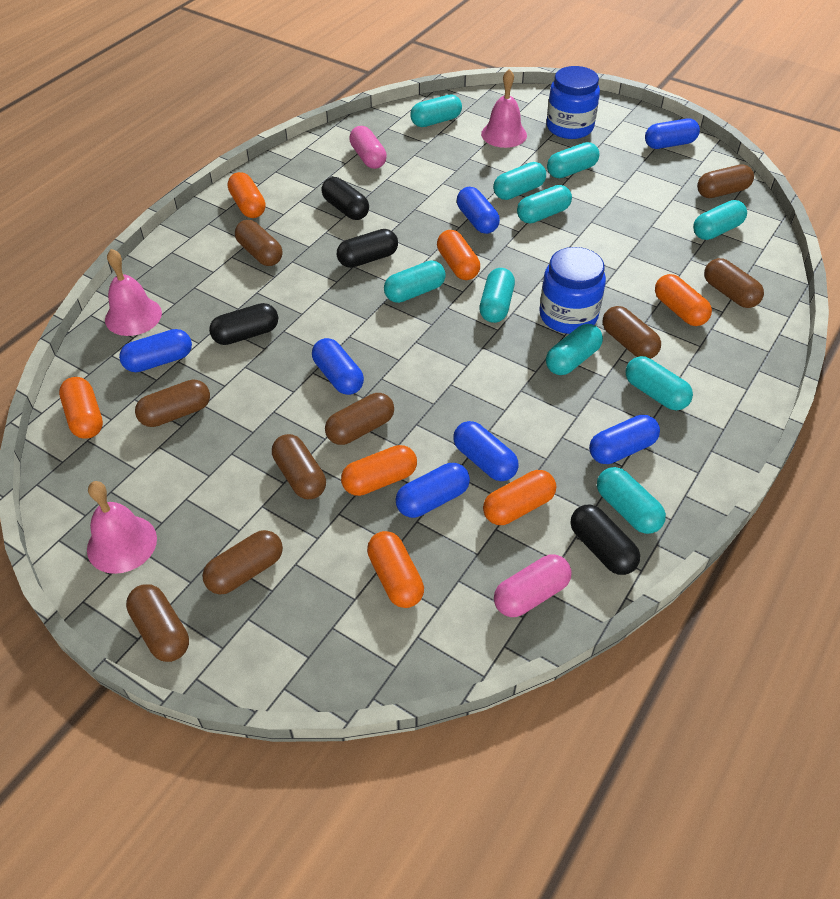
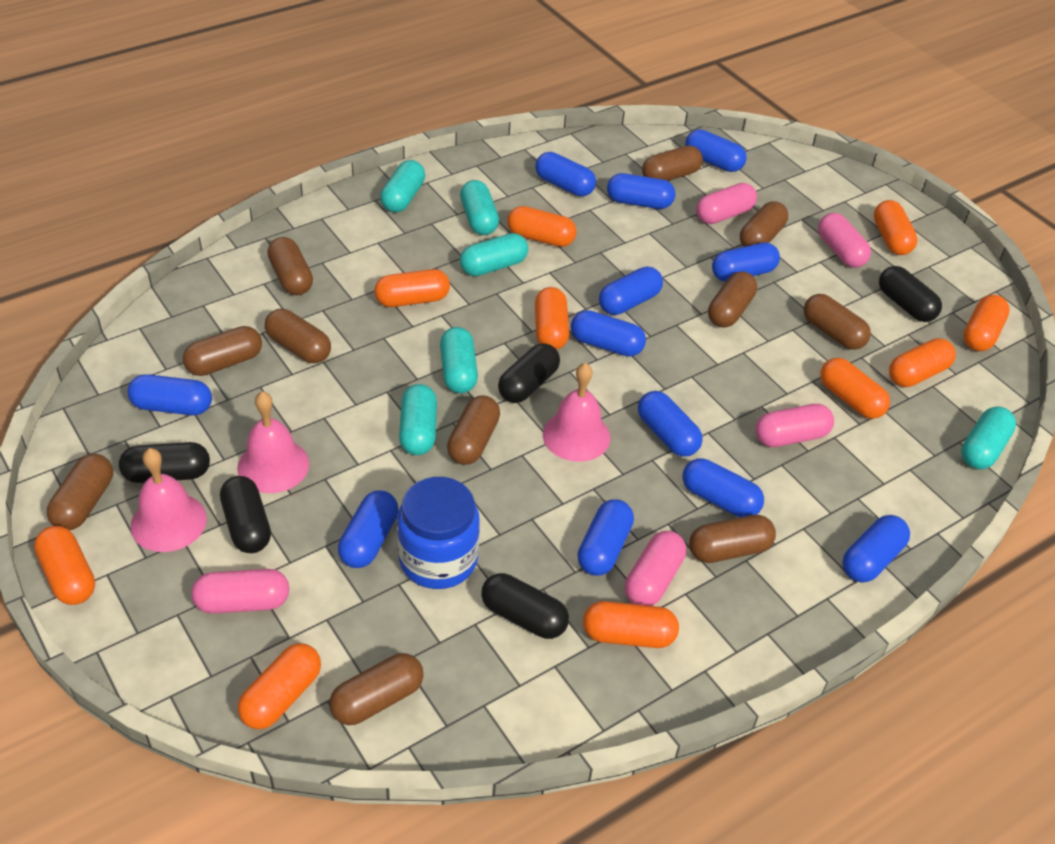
black capsule: 4 -> 5
blue capsule: 7 -> 12
blue jar: 2 -> 1
brown capsule: 9 -> 11
orange capsule: 7 -> 10
pink capsule: 2 -> 5
turquoise capsule: 10 -> 6

